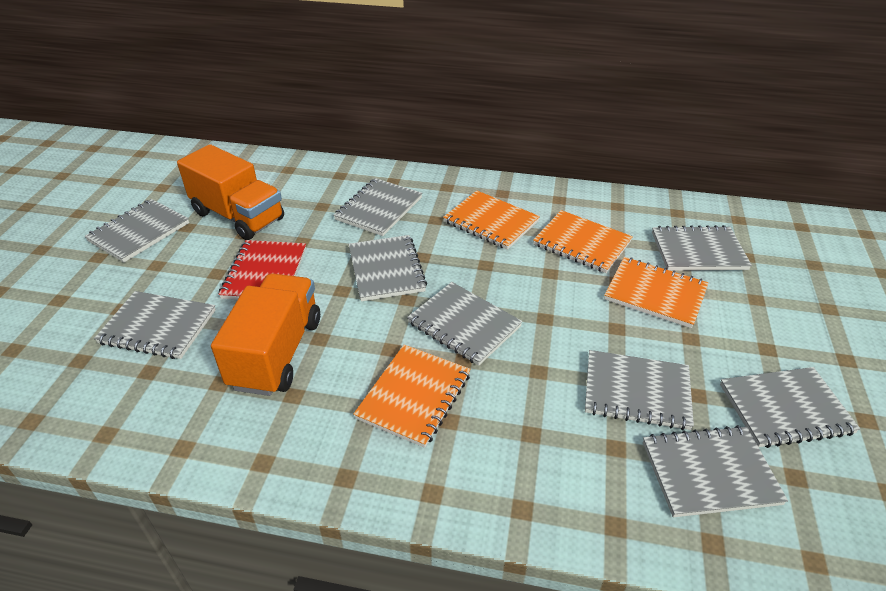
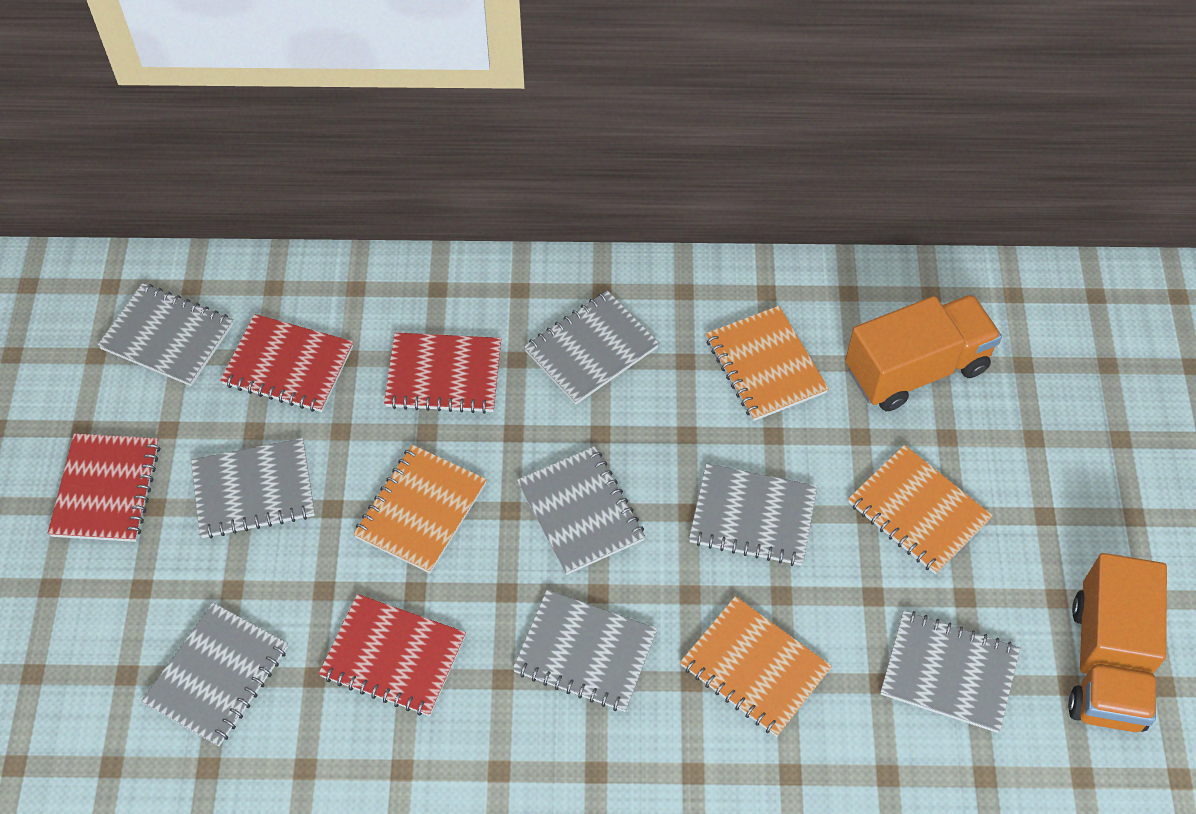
grey notebook: 9 -> 8
red notebook: 1 -> 4

